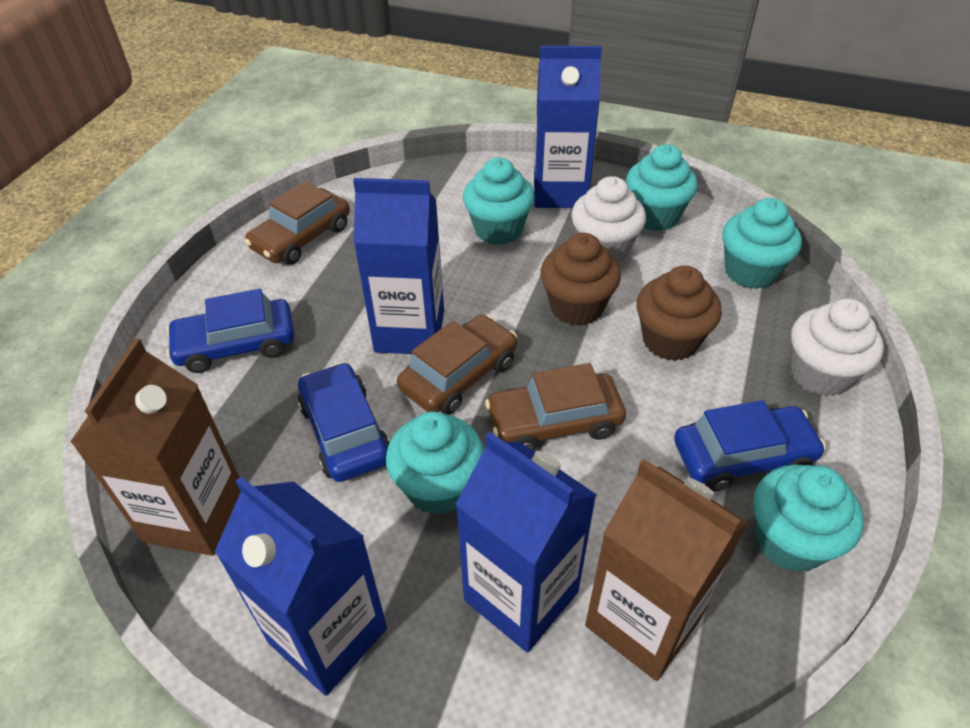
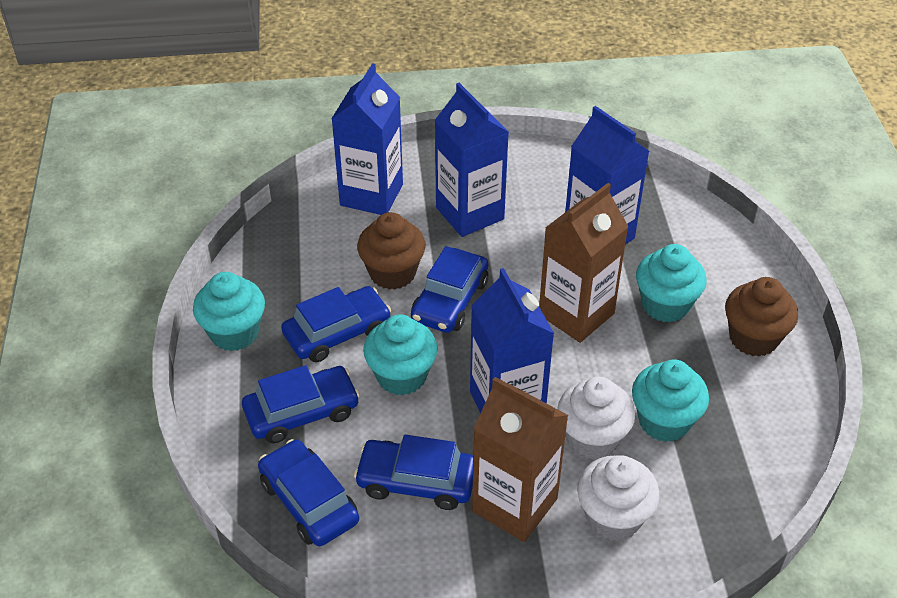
blue car: 3 -> 5
brown car: 3 -> 0
turquoise cupcake: 5 -> 4

